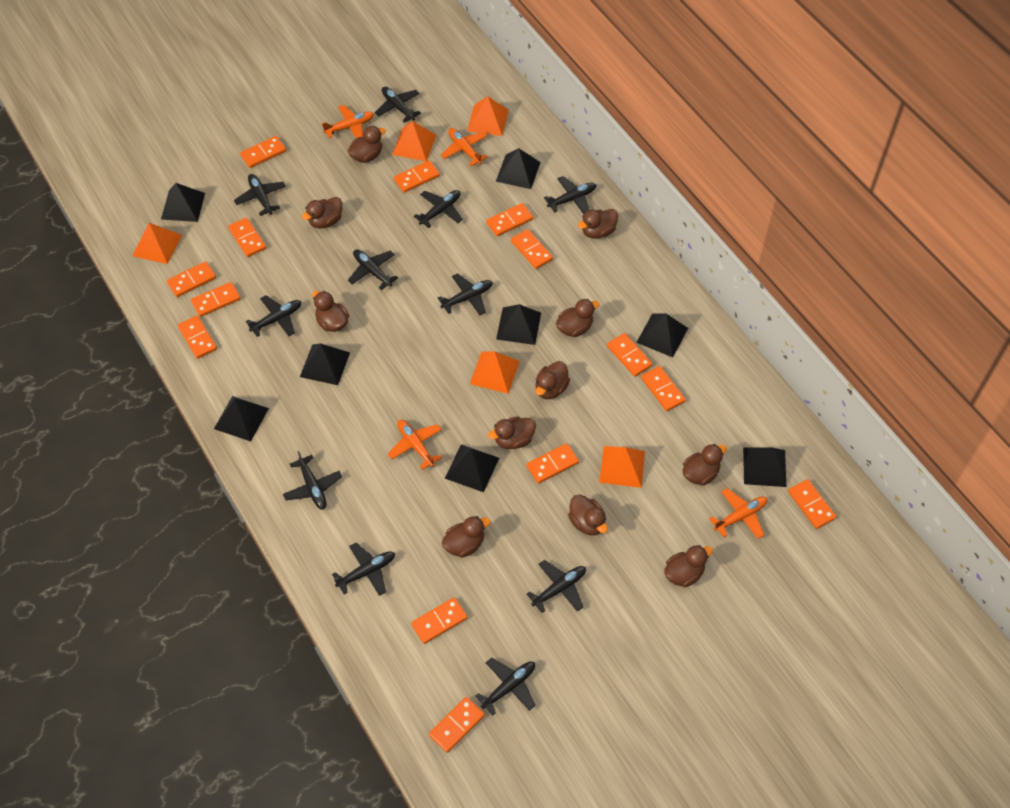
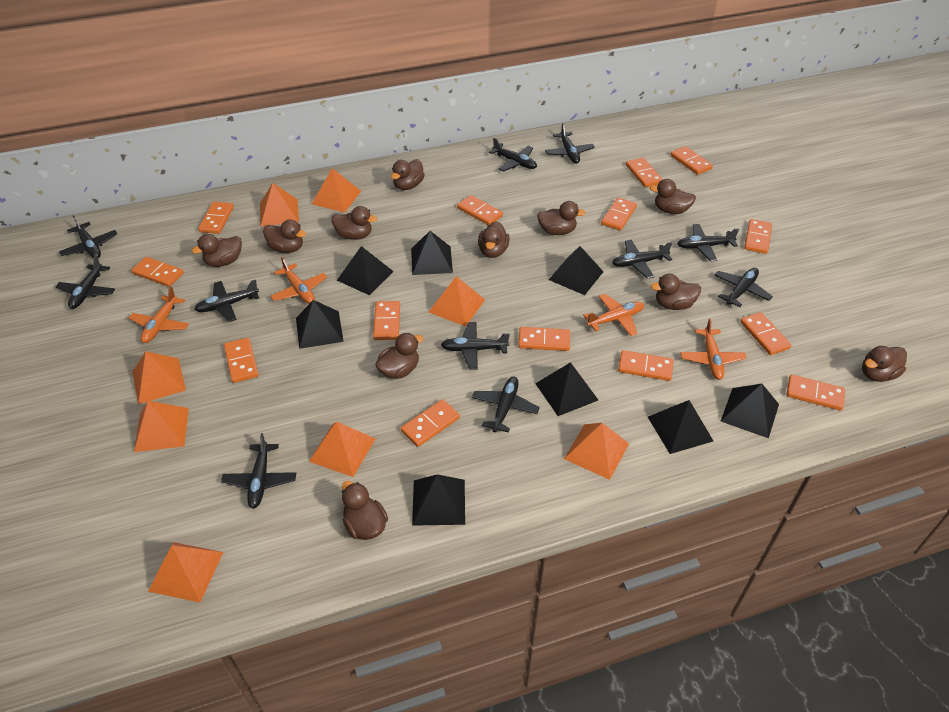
orange pyramid: 5 -> 8

